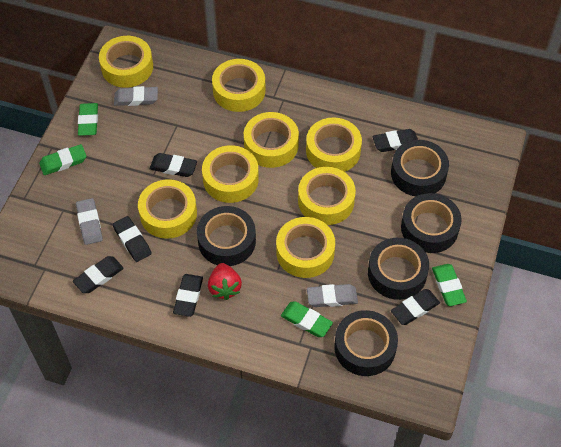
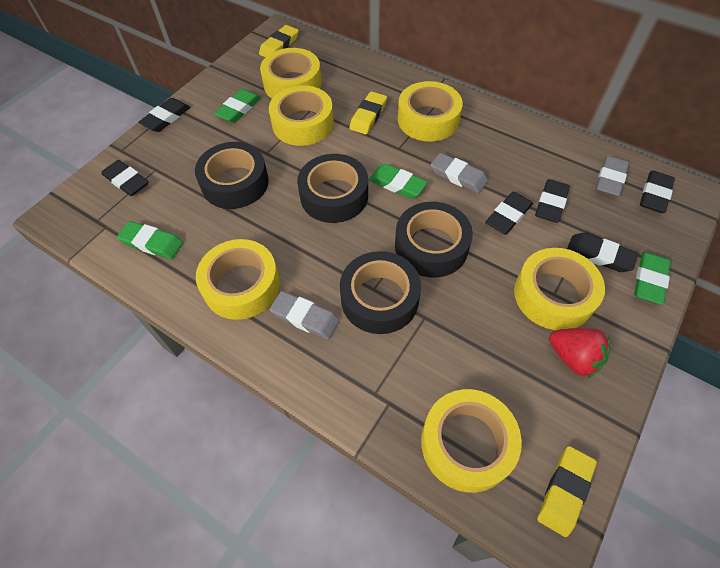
black tape: 5 -> 4
yellow eraser: 0 -> 3
yellow tape: 8 -> 6

